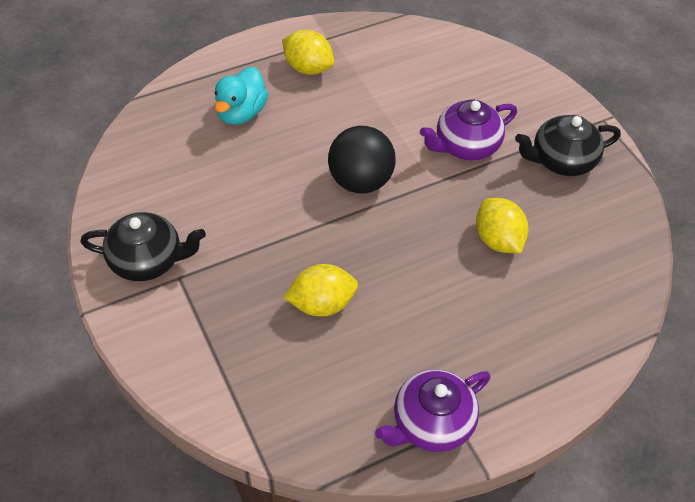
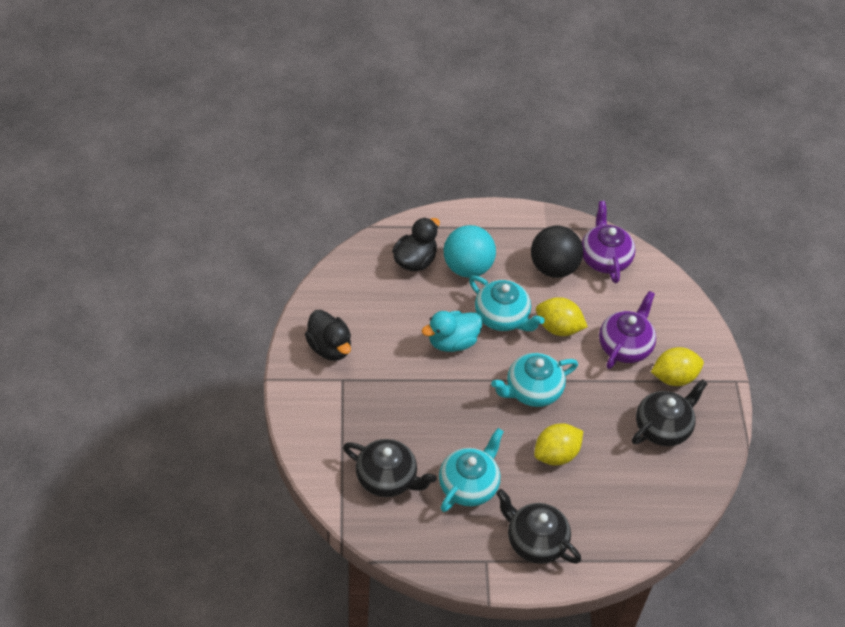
black duck: 0 -> 2
black teapot: 2 -> 3
turquoise ball: 0 -> 1
turquoise teapot: 0 -> 3

